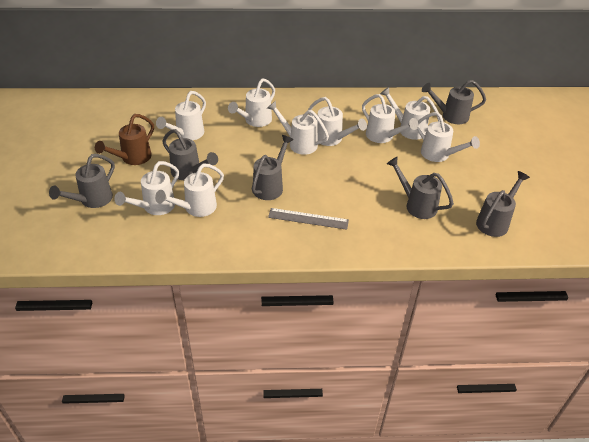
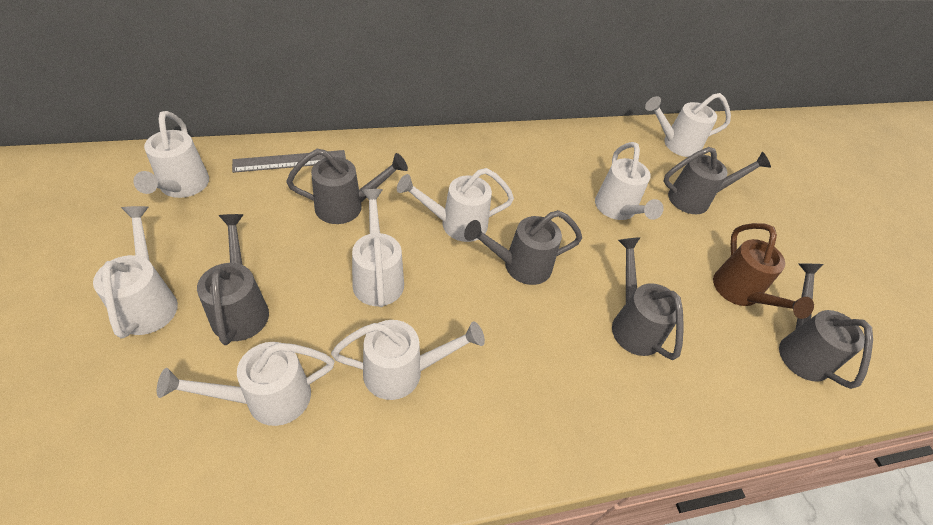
white watering can: 9 -> 8

